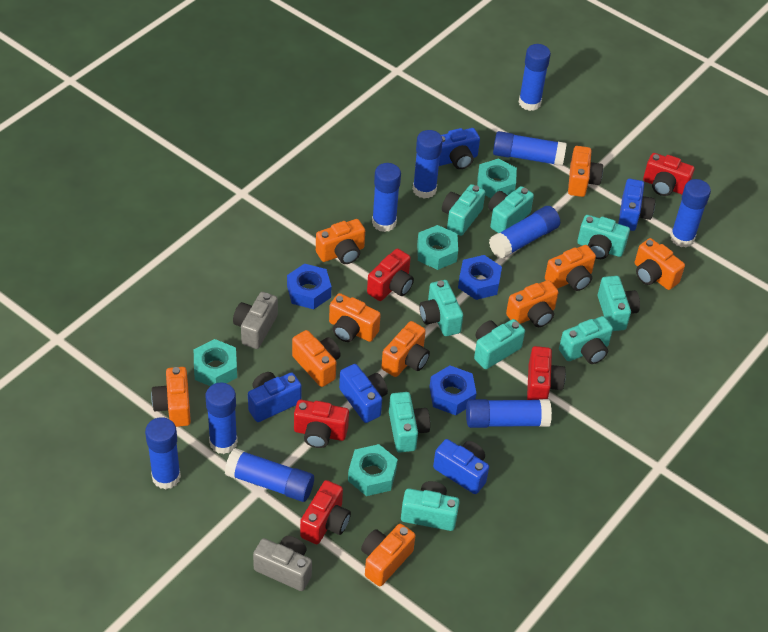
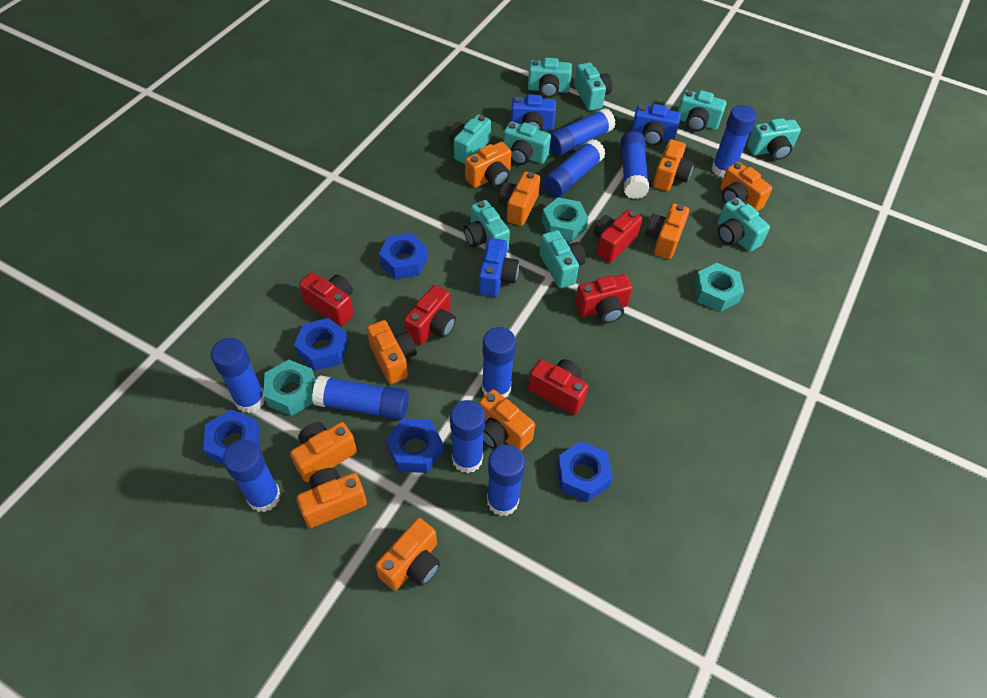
blue camera: 5 -> 3
blue nut: 3 -> 5
grey camera: 2 -> 0
turquoise nut: 4 -> 3

